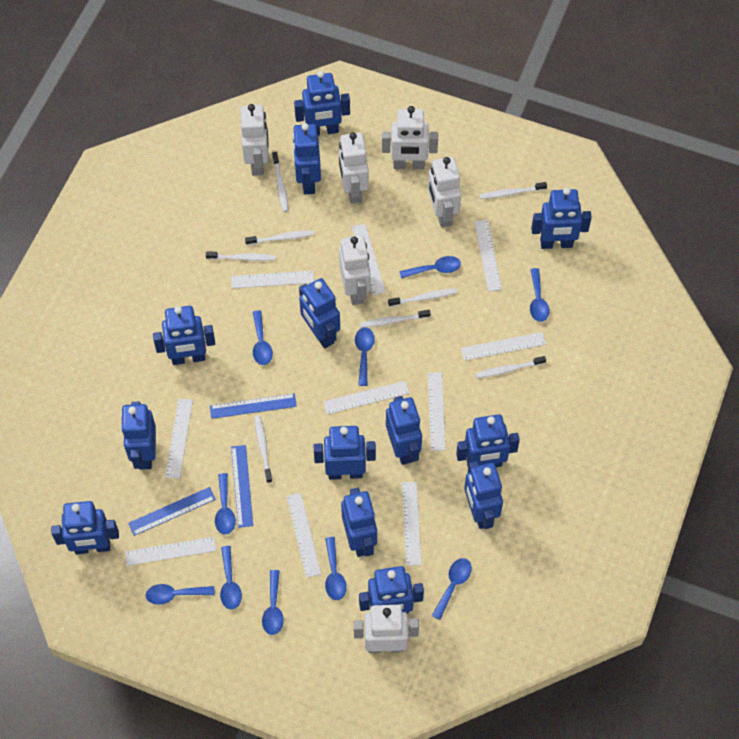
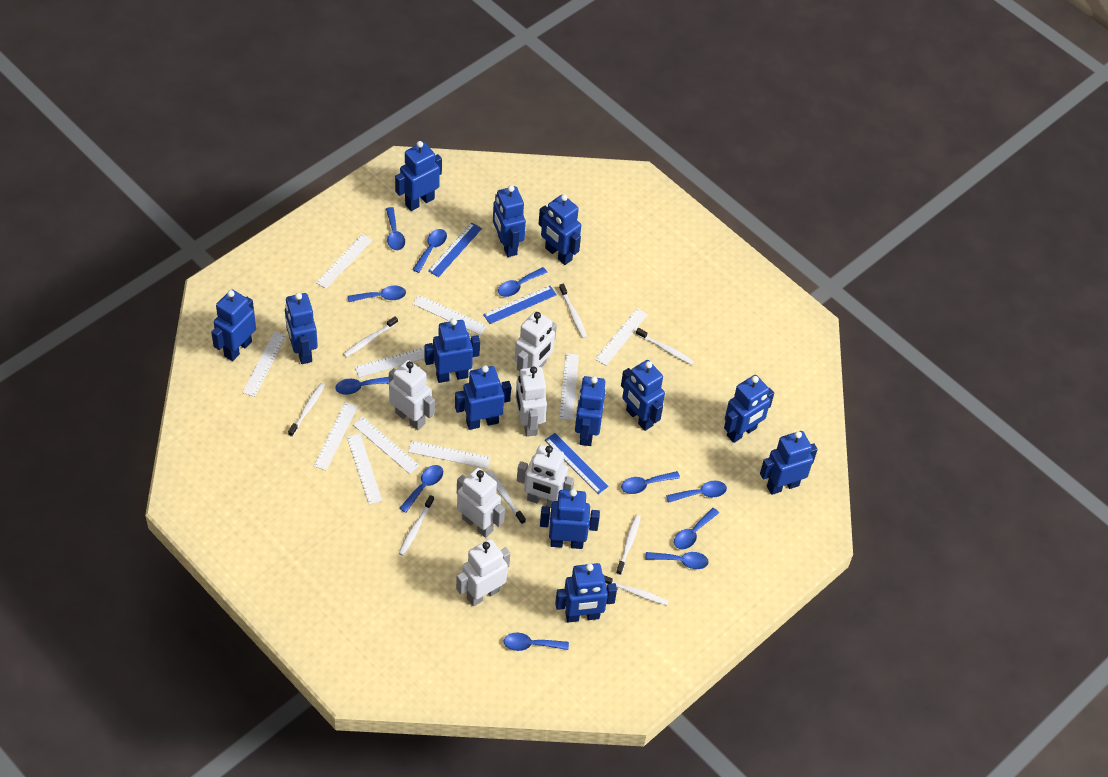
blue spoon: 10 -> 11

